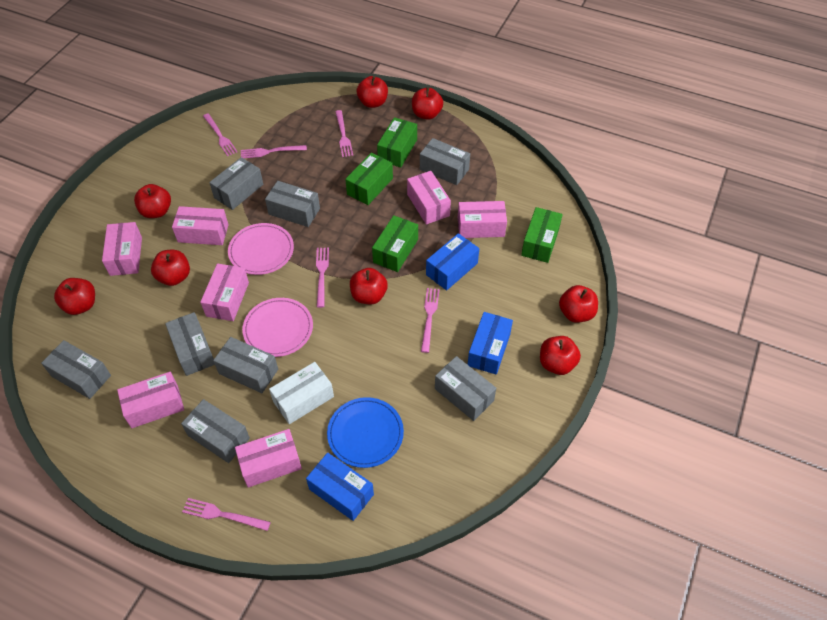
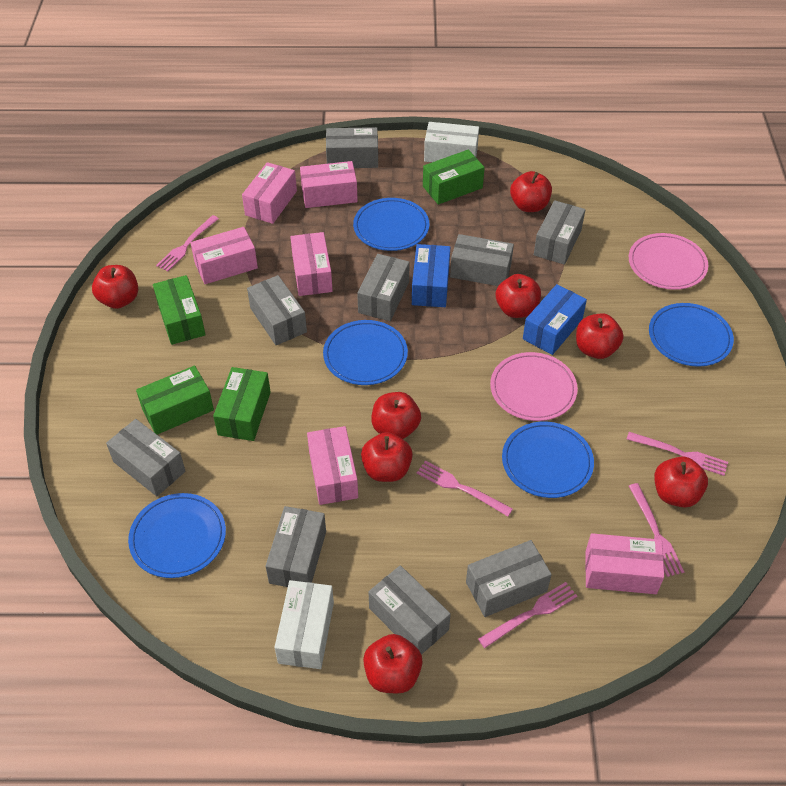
blue box: 3 -> 2
blue plate: 1 -> 5
grey box: 8 -> 9
pink box: 7 -> 6
pink fork: 6 -> 5
white box: 1 -> 2

